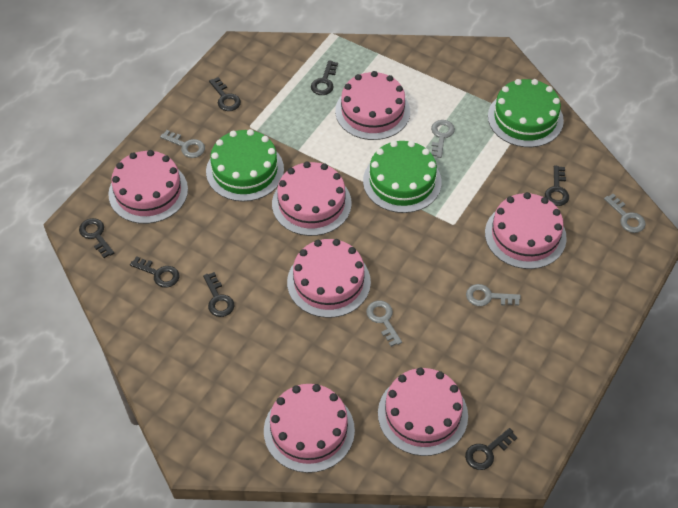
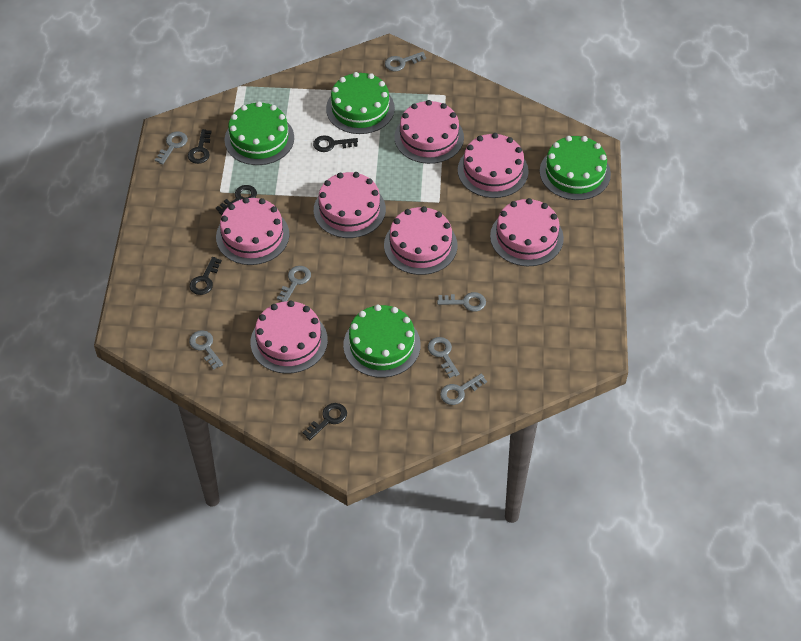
black key: 7 -> 5
green cake: 3 -> 4
grey key: 5 -> 7

